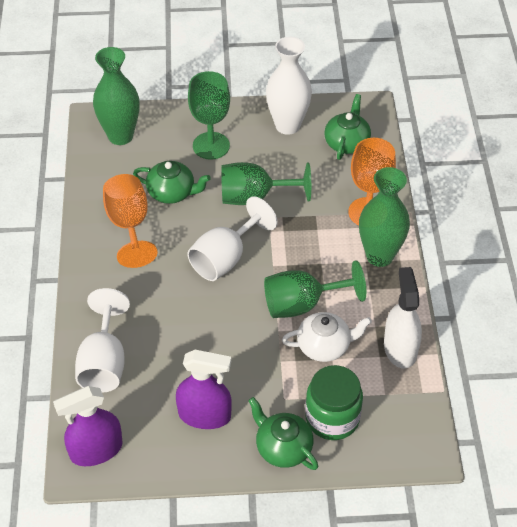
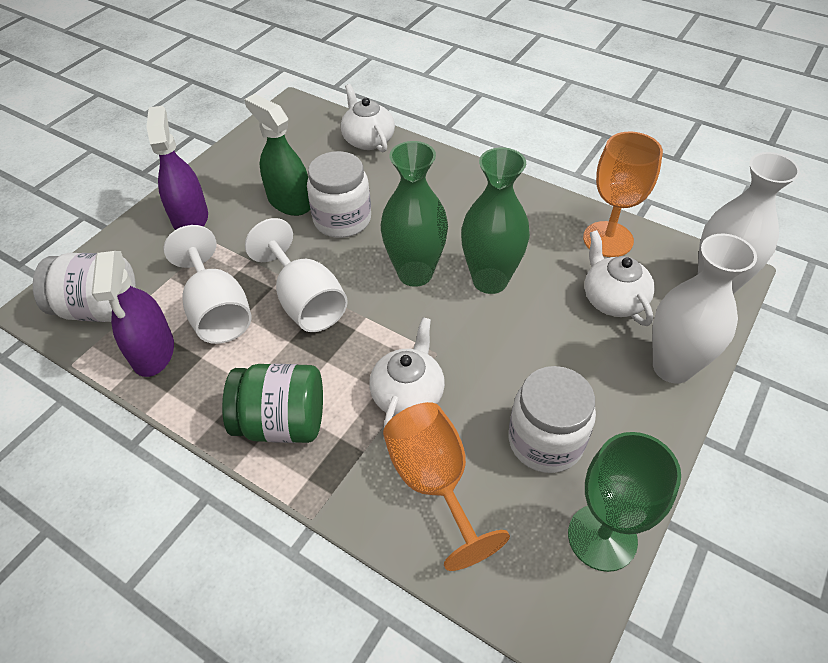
green goblet: 3 -> 1
green spray bottle: 0 -> 1
green teapot: 3 -> 0
white jar: 0 -> 3
white spray bottle: 1 -> 0
white teapot: 1 -> 3
white vase: 1 -> 2

